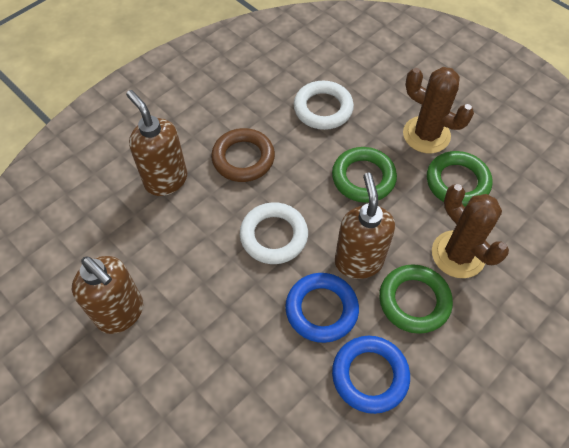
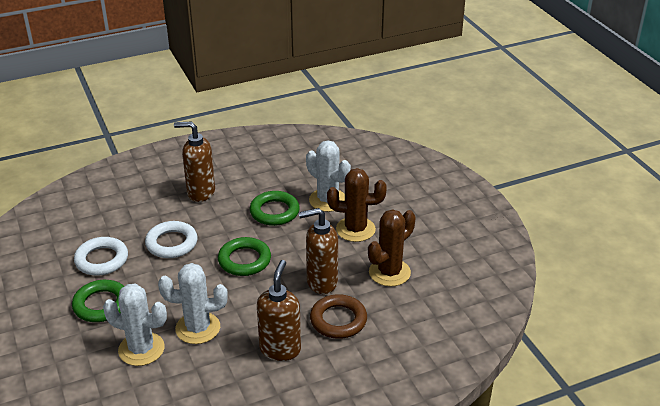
blue ring: 2 -> 0
white cactus: 0 -> 3

